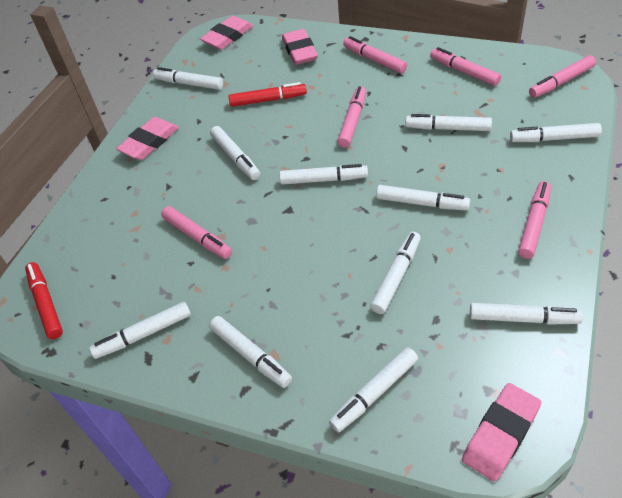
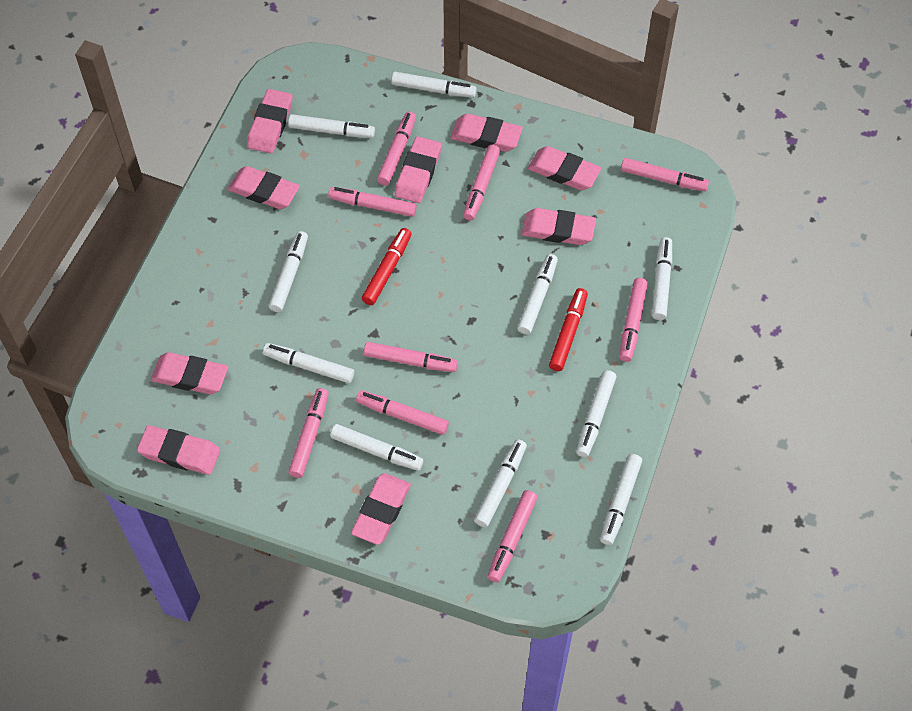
pink eraser: 4 -> 9
pink marker: 6 -> 9
white marker: 11 -> 10

